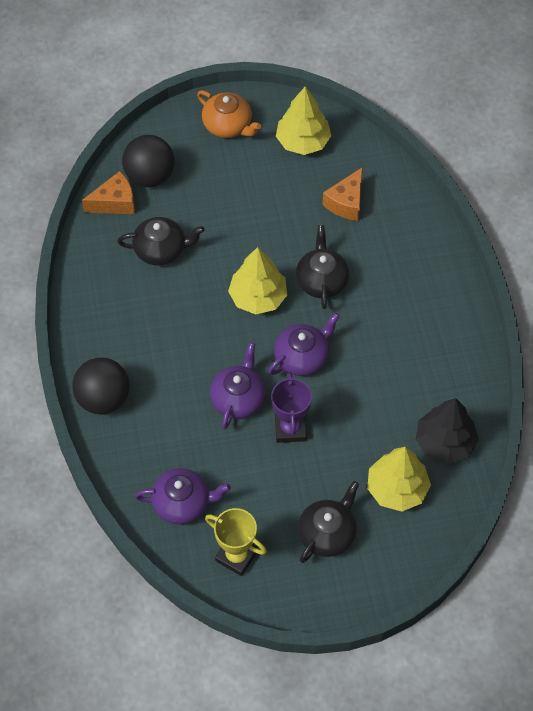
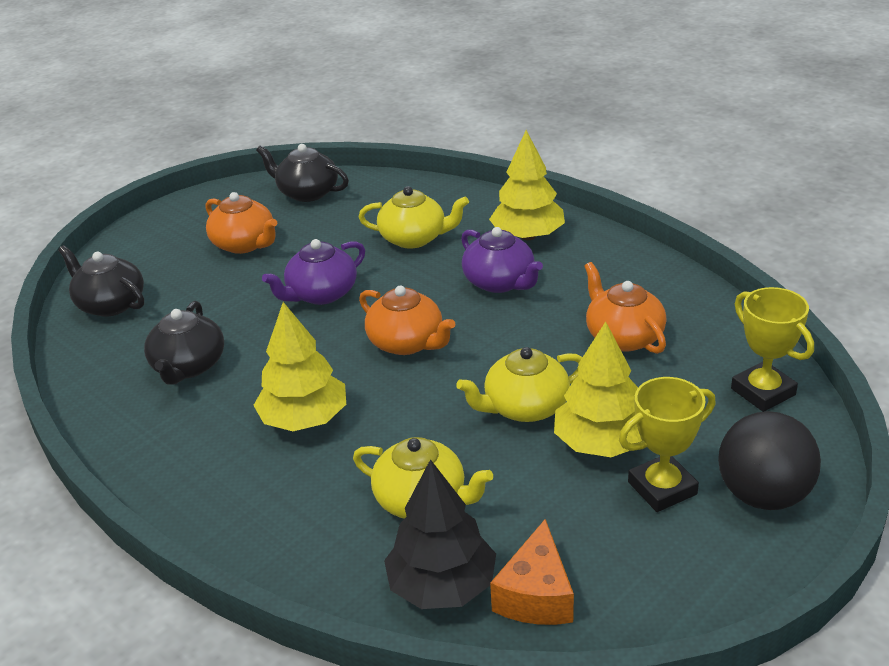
black ball: 2 -> 1
orange cheese: 2 -> 1
orange teapot: 1 -> 3
purple teapot: 3 -> 2
purple trophy: 1 -> 0
yellow teapot: 0 -> 3
yellow trophy: 1 -> 2

